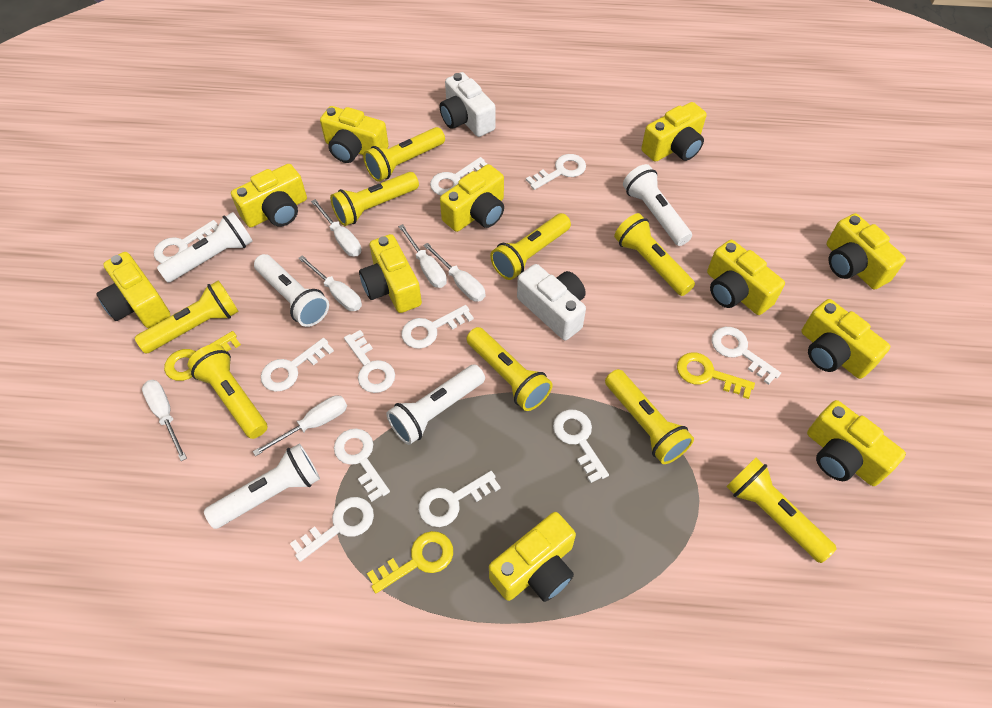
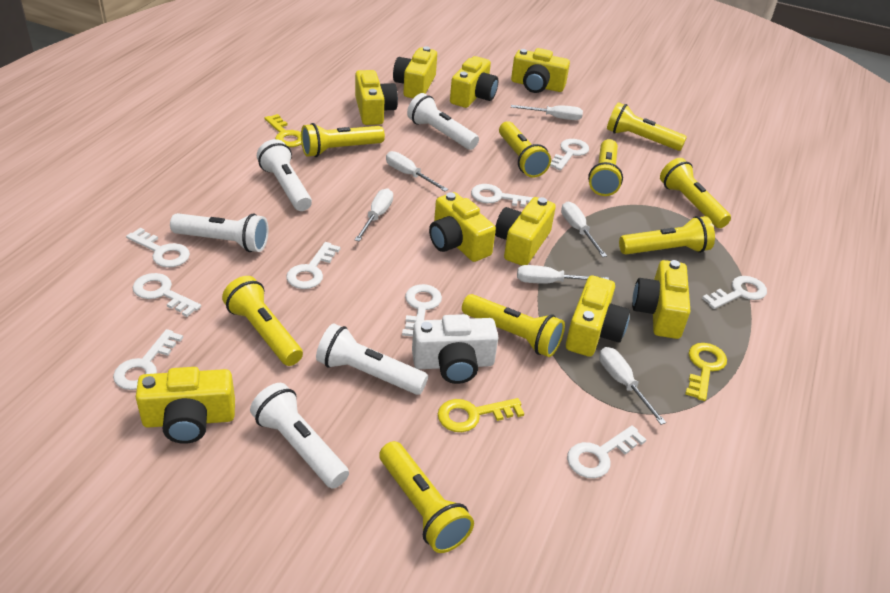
white camera: 2 -> 1
white key: 11 -> 9
yellow camera: 11 -> 9

